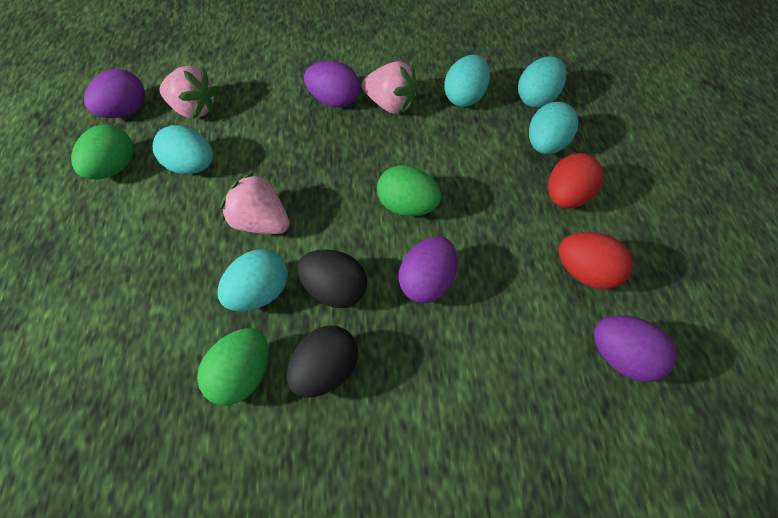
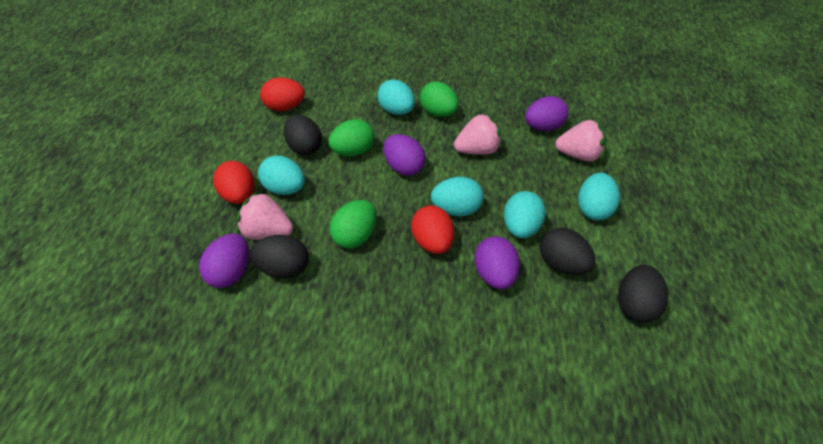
black egg: 2 -> 4
red egg: 2 -> 3

